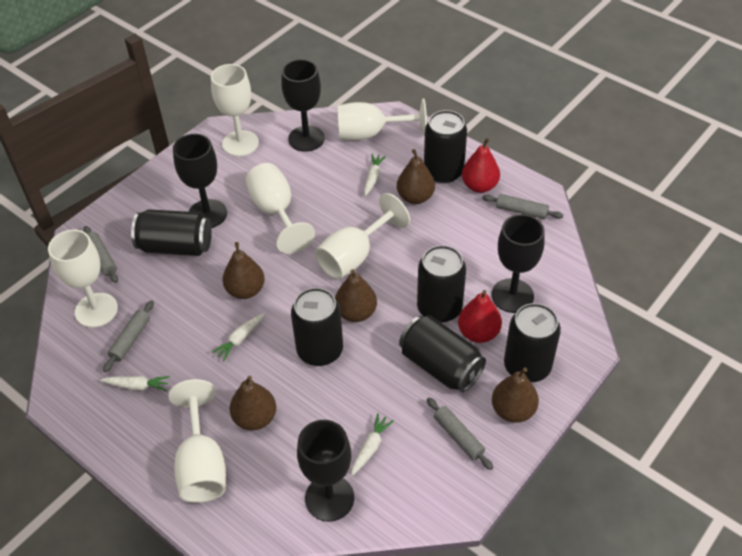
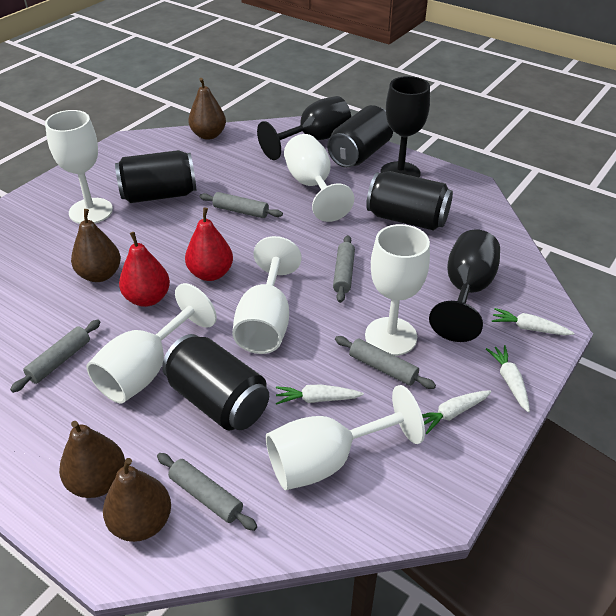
black can: 6 -> 4
black goblet: 4 -> 3
brown pear: 5 -> 4
grey rolling pin: 4 -> 5

